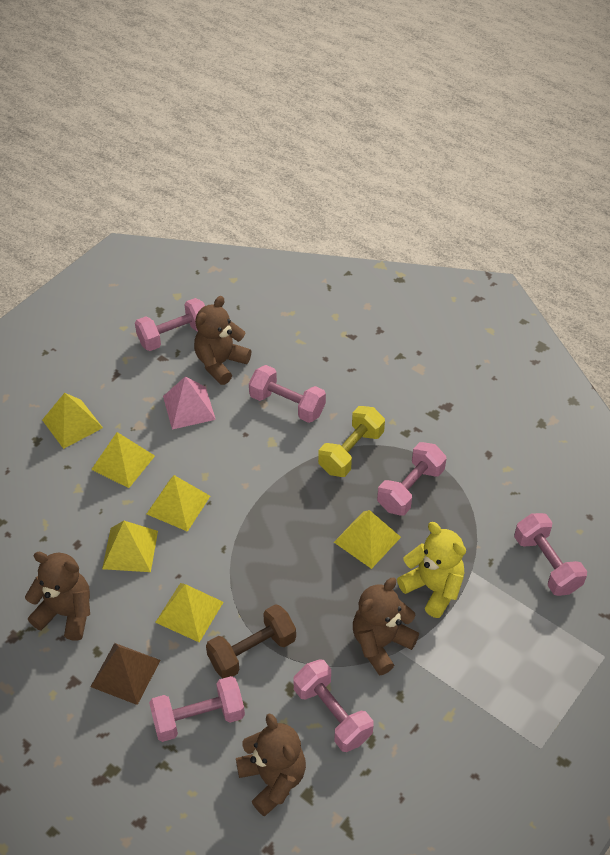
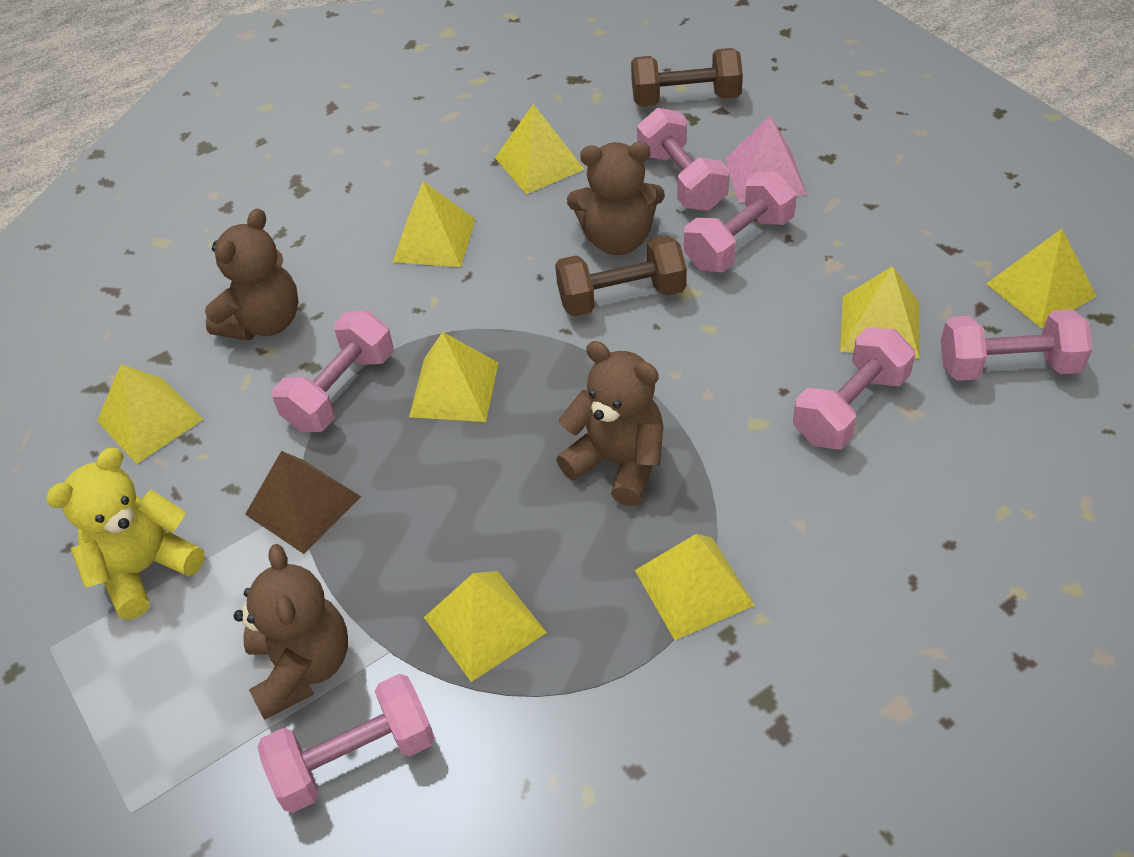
brown dumbbell: 1 -> 2
yellow dumbbell: 1 -> 0
yellow pyramid: 6 -> 8

